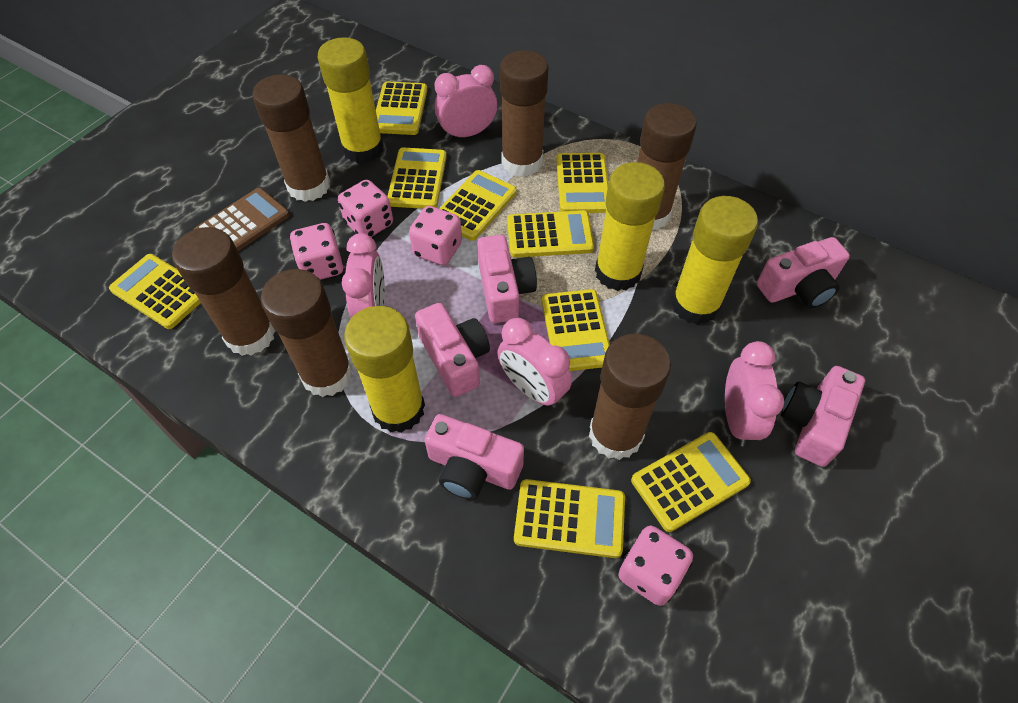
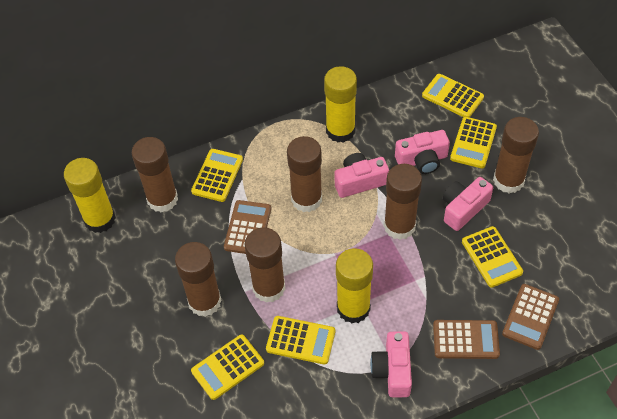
brown calculator: 1 -> 3
pink camera: 5 -> 4
pink clock: 4 -> 0
pink dice: 4 -> 0
yellow calculator: 9 -> 6
yellow glue stick: 4 -> 3

